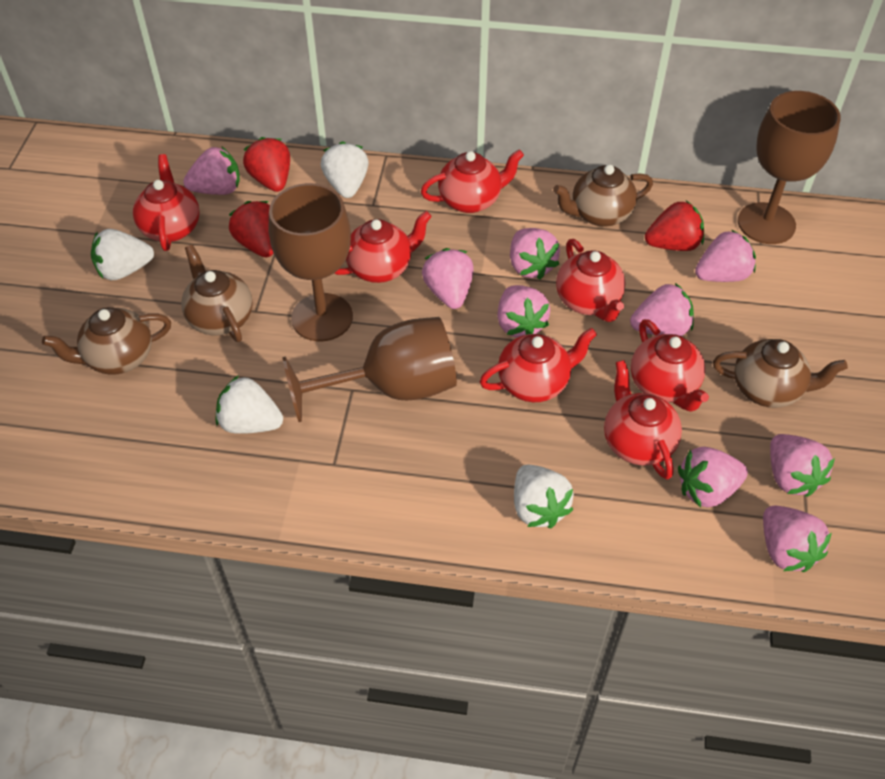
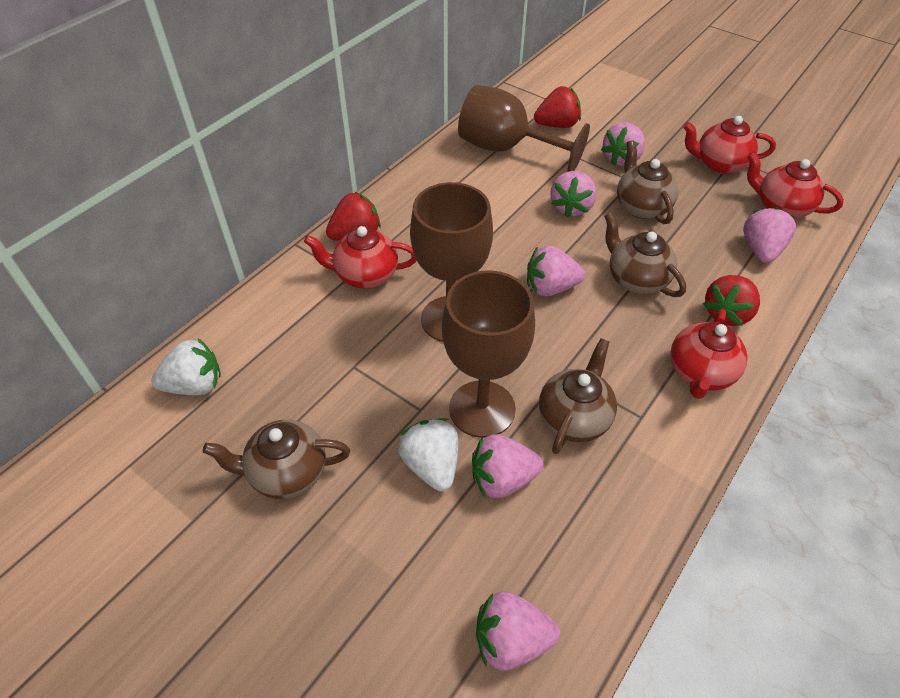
pink strawberry: 9 -> 6
red teapot: 7 -> 4
white strawberry: 4 -> 2

